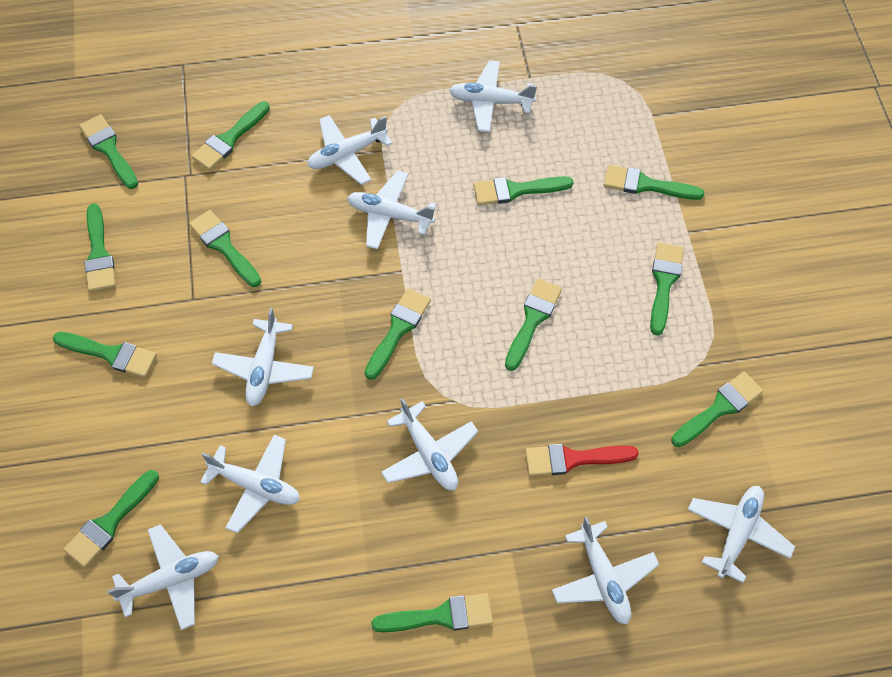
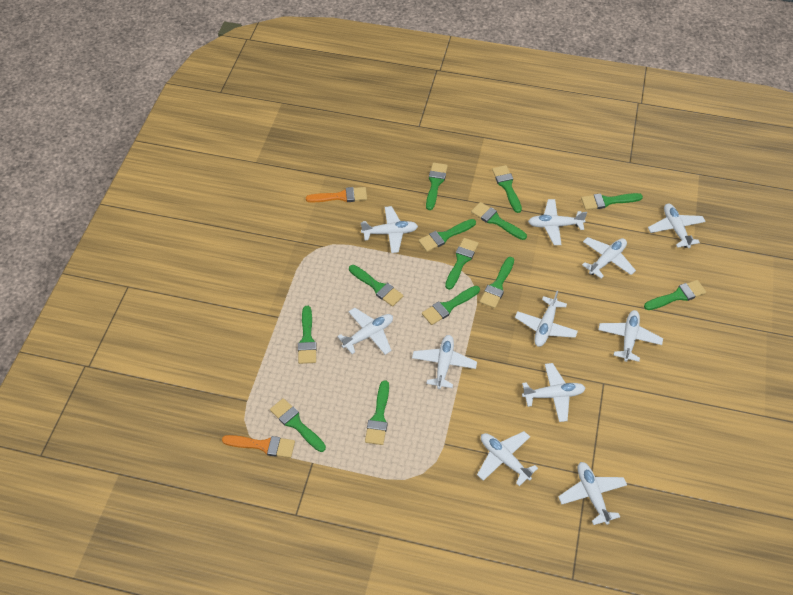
orange brush: 0 -> 2
red brush: 1 -> 0
white plane: 9 -> 11

